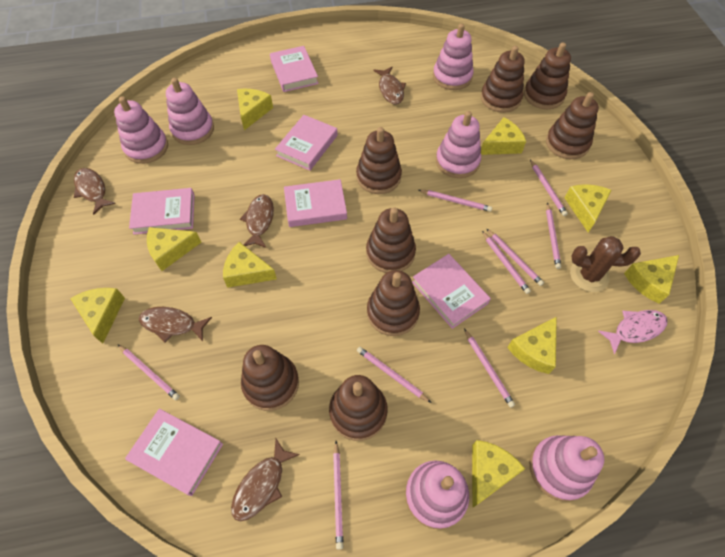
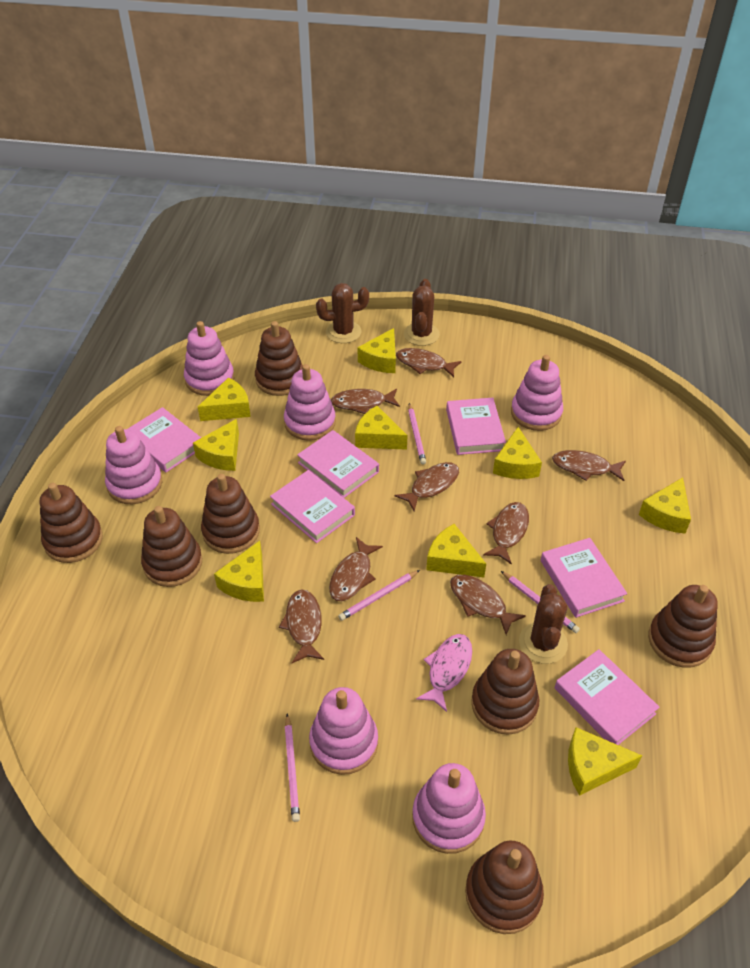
brown cactus: 1 -> 3
brown fish: 5 -> 8
brown stacking toy: 8 -> 7
pink pencil: 9 -> 4

